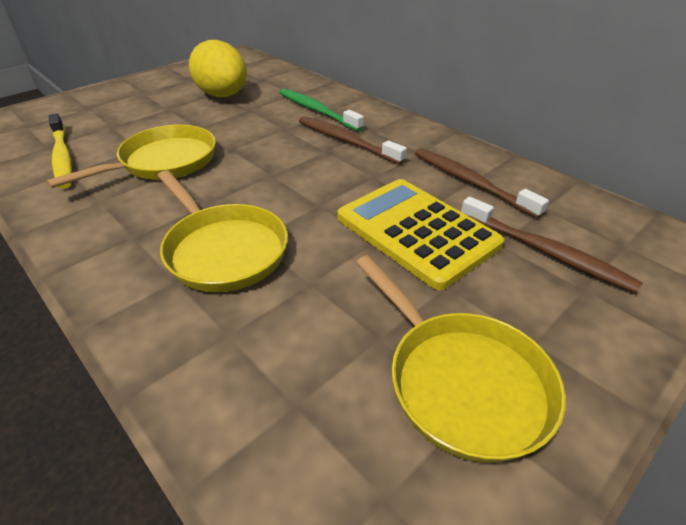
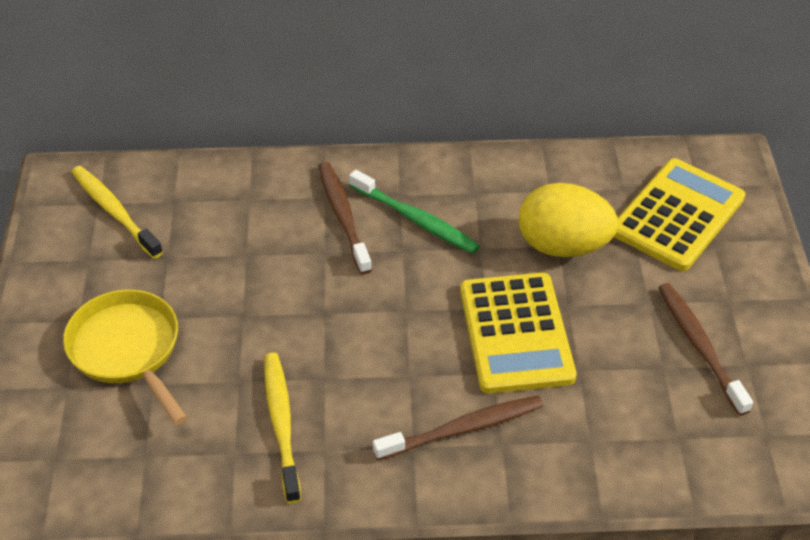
yellow calculator: 1 -> 2
yellow pan: 3 -> 1
yellow toothbrush: 1 -> 2

